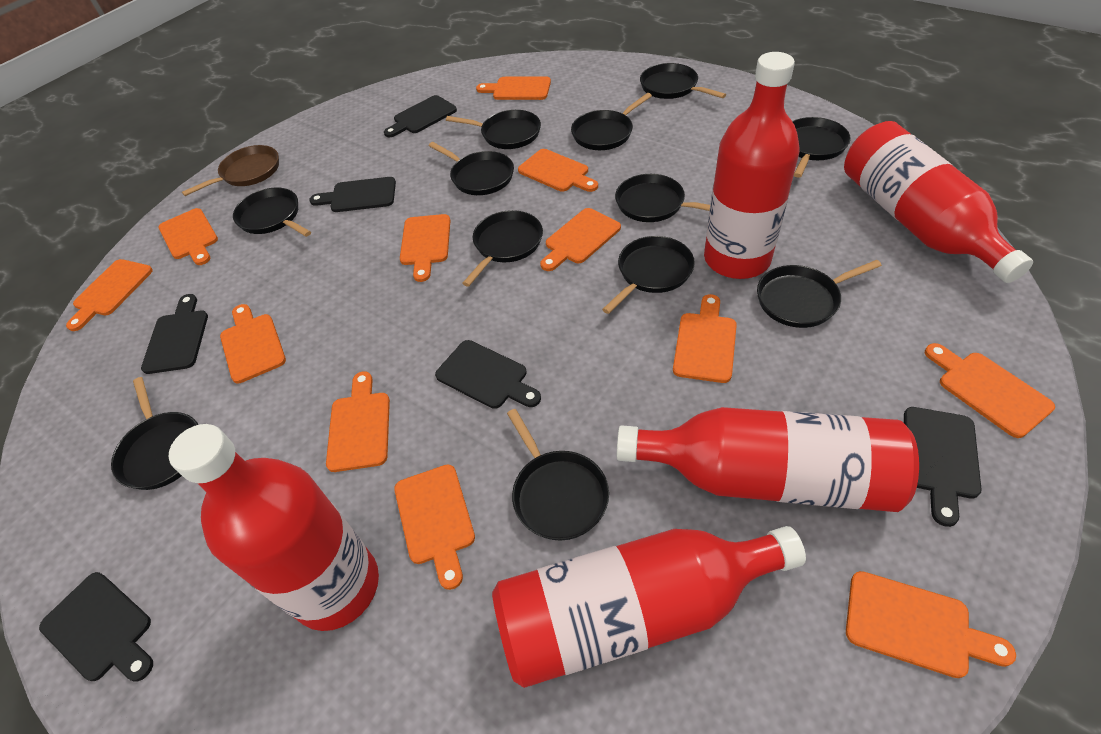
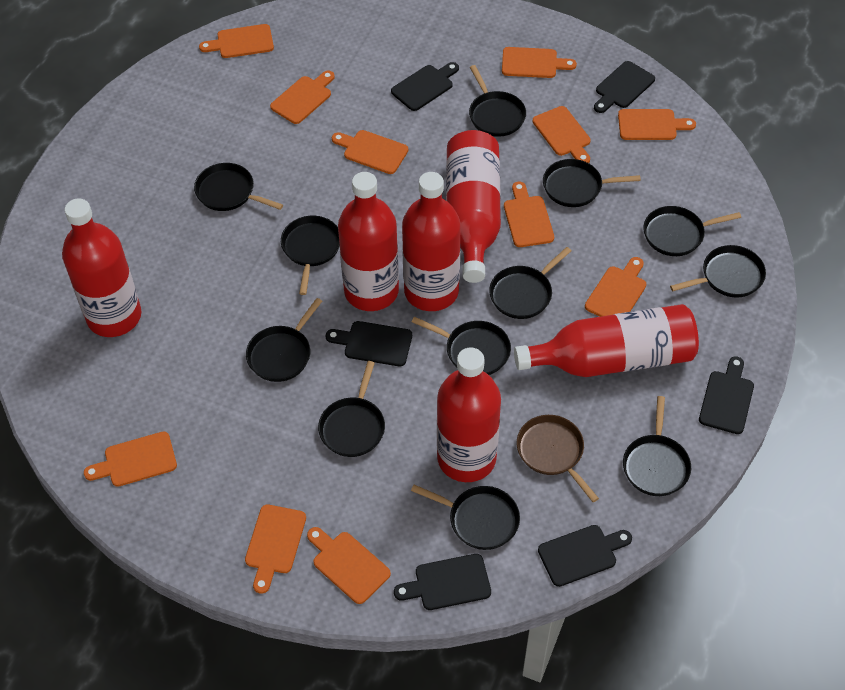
orange cutting board: 12 -> 11
red bottle: 5 -> 6

